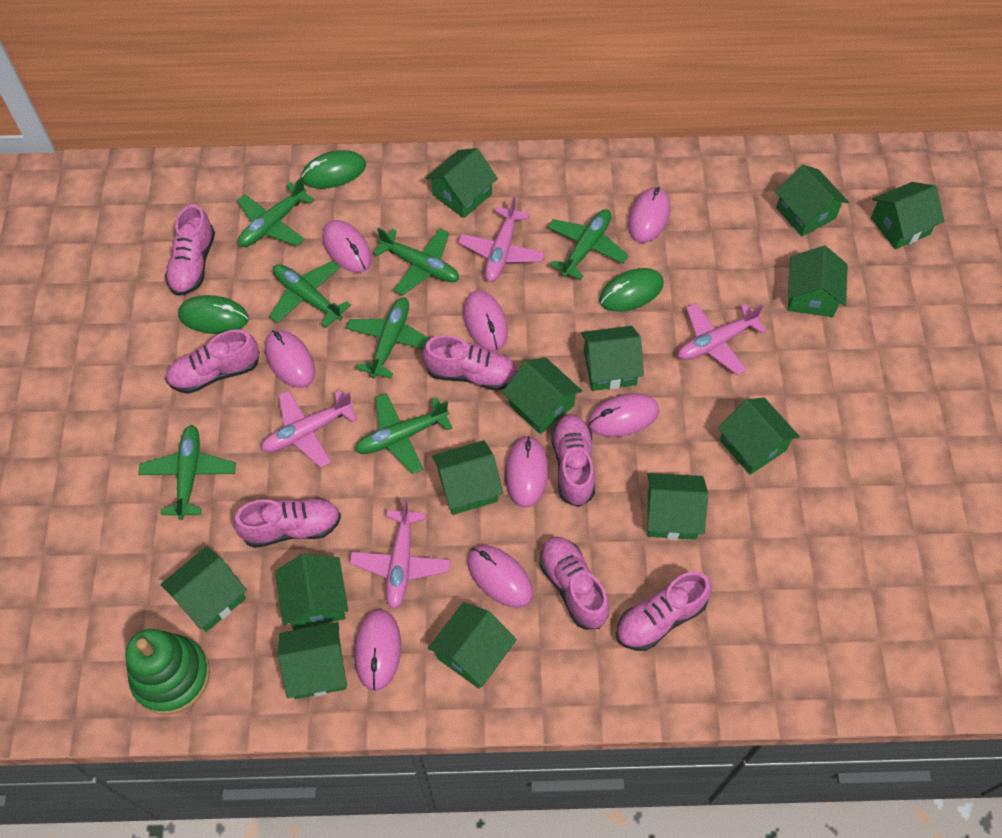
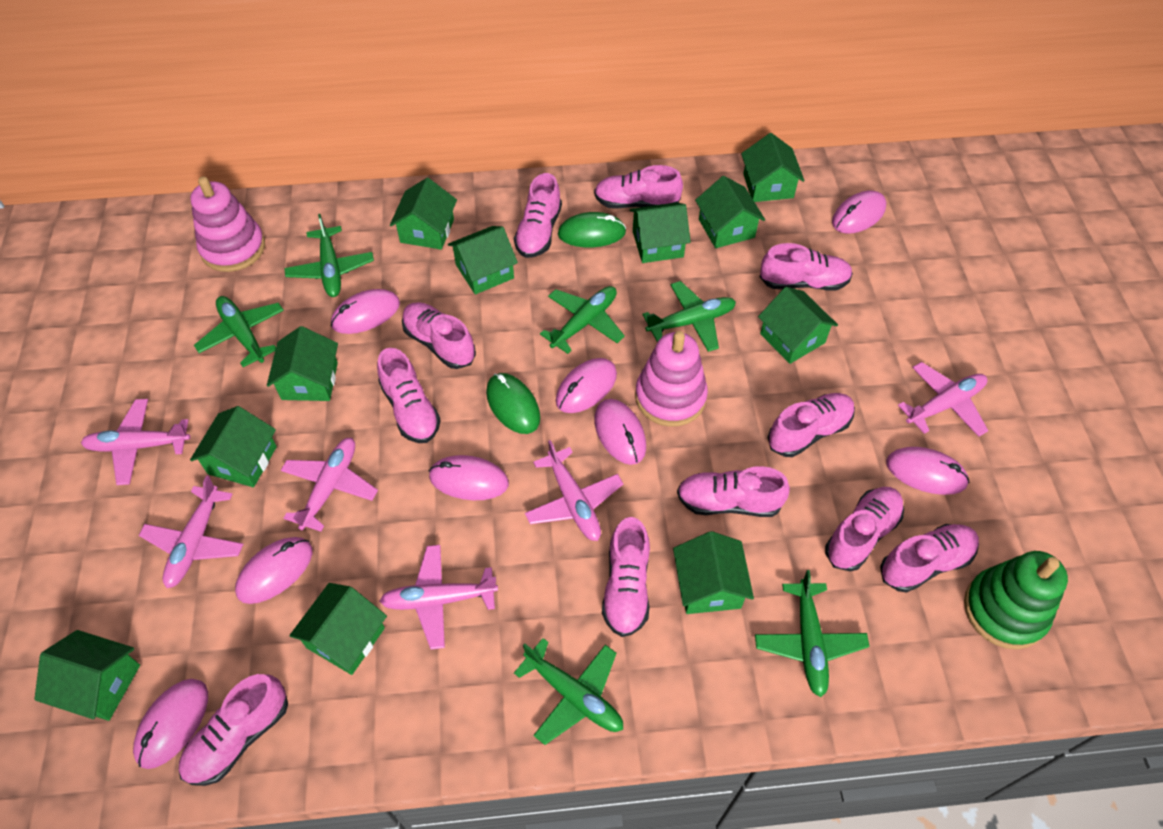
green house: 13 -> 11
green mouse: 3 -> 2
green plane: 7 -> 6
pink plane: 4 -> 6
pink shoe: 7 -> 11
pink stacking toy: 0 -> 2

